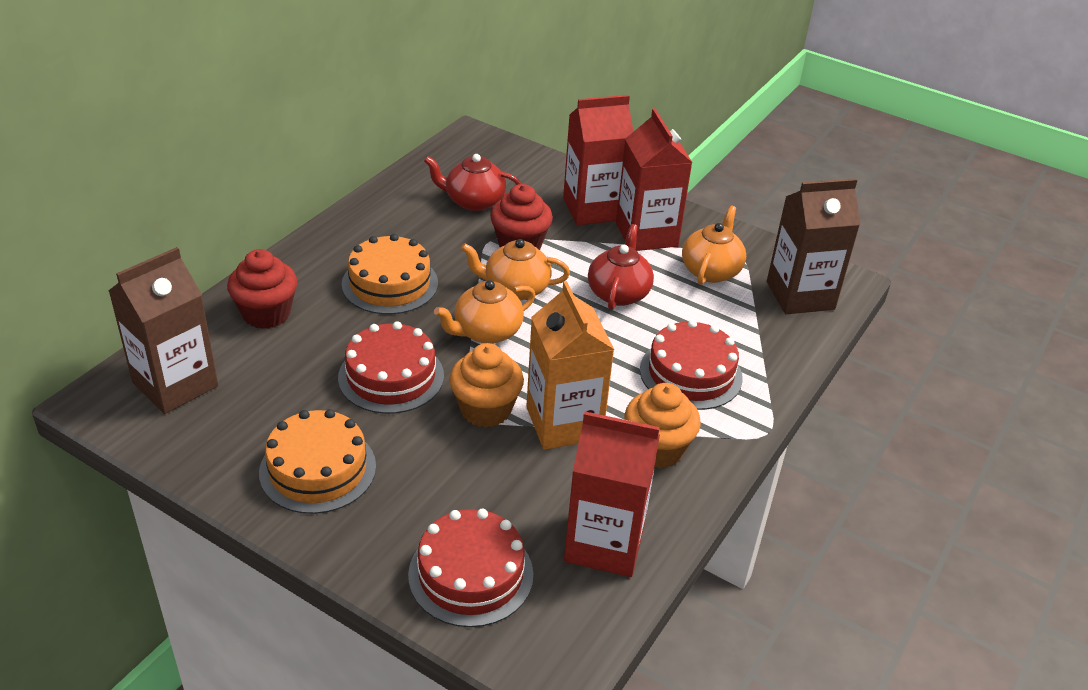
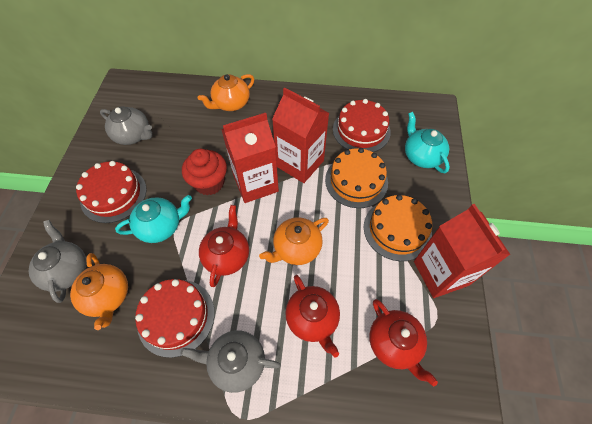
brown carton: 2 -> 0
grey teapot: 0 -> 3
orange carton: 1 -> 0
orange cupcake: 2 -> 0
red cupcake: 2 -> 1
red teapot: 2 -> 3
turquoise teapot: 0 -> 2

